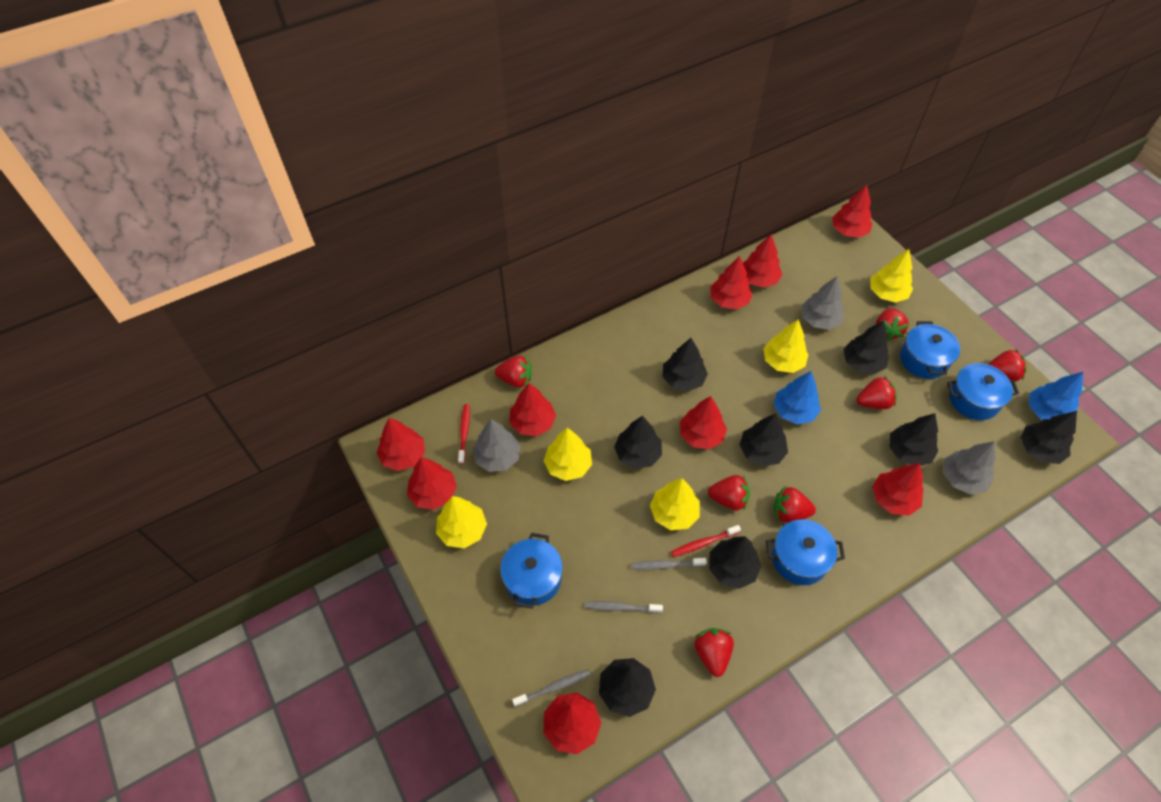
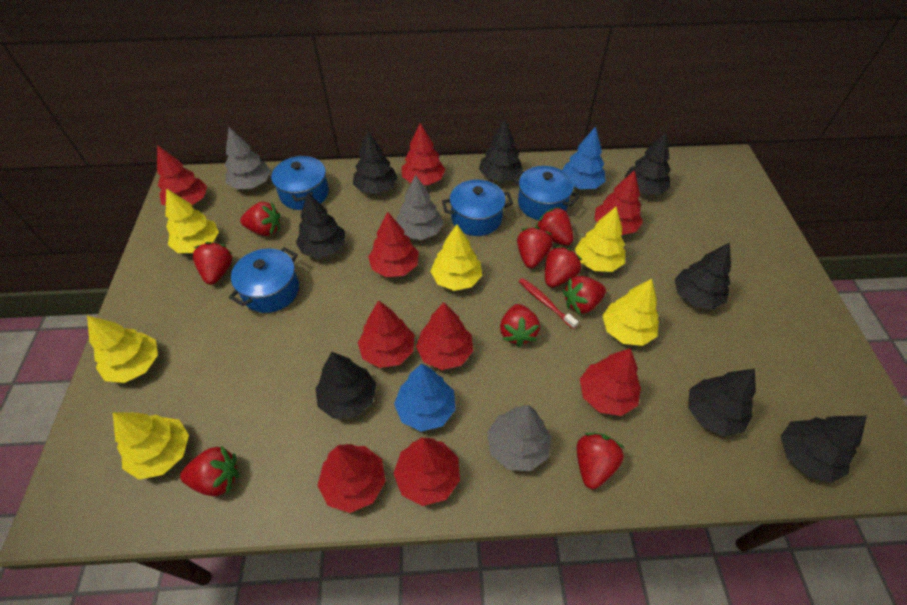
grey toothbrush: 3 -> 0
red strawberry: 7 -> 9
red toothbrush: 2 -> 1
yellow tree: 5 -> 6

